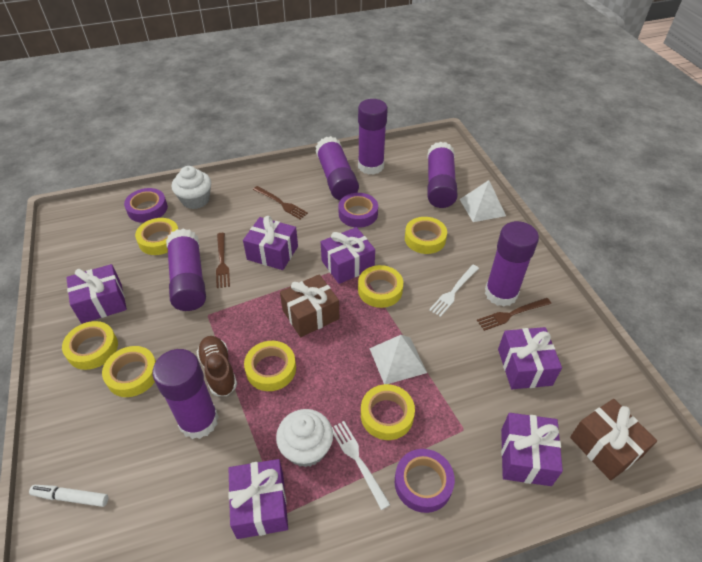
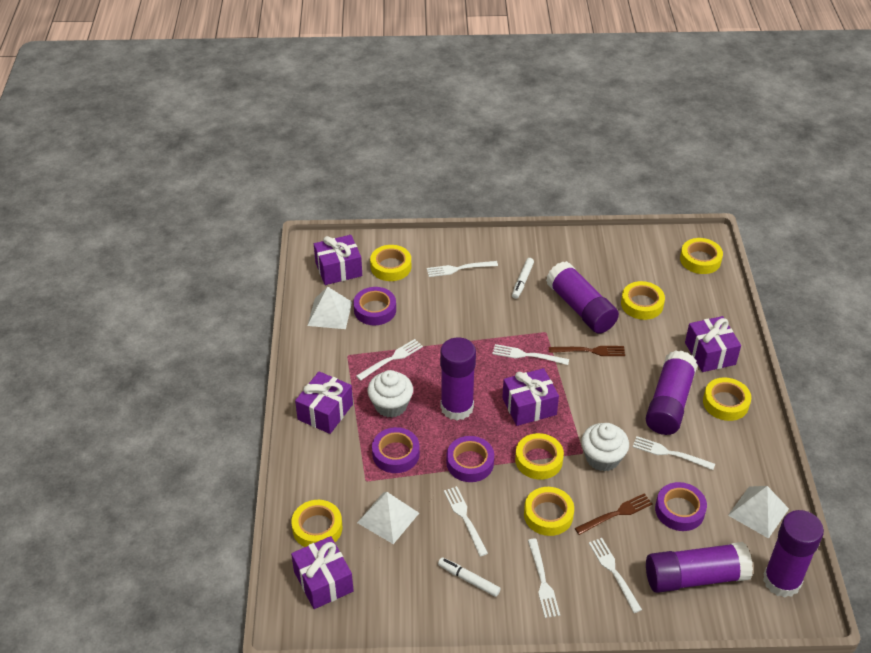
brown fork: 3 -> 2
brown gift: 2 -> 0
brown shoe: 1 -> 0
purple gift: 6 -> 5
purple glue stick: 6 -> 5
purple tape: 3 -> 4
white fork: 2 -> 7
white marker: 1 -> 2
white pyramid: 2 -> 3

